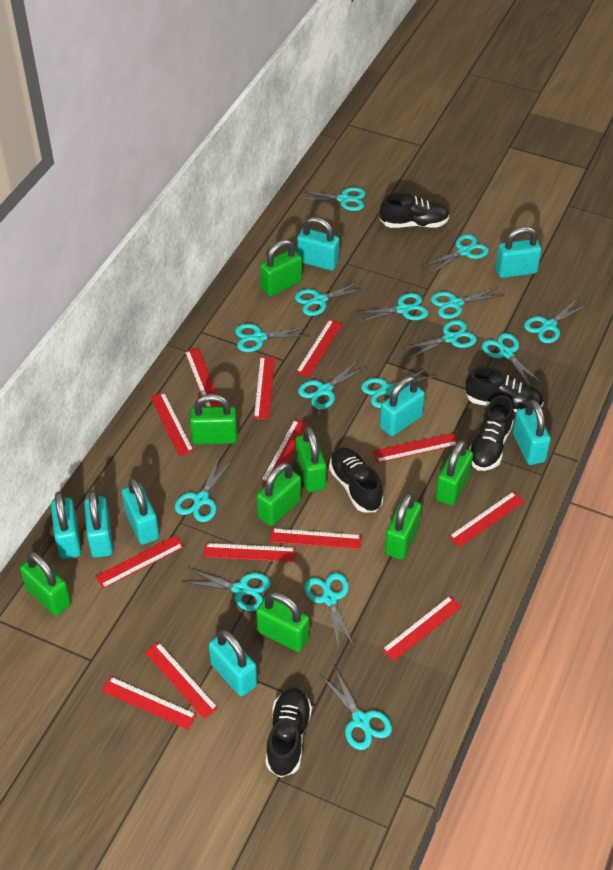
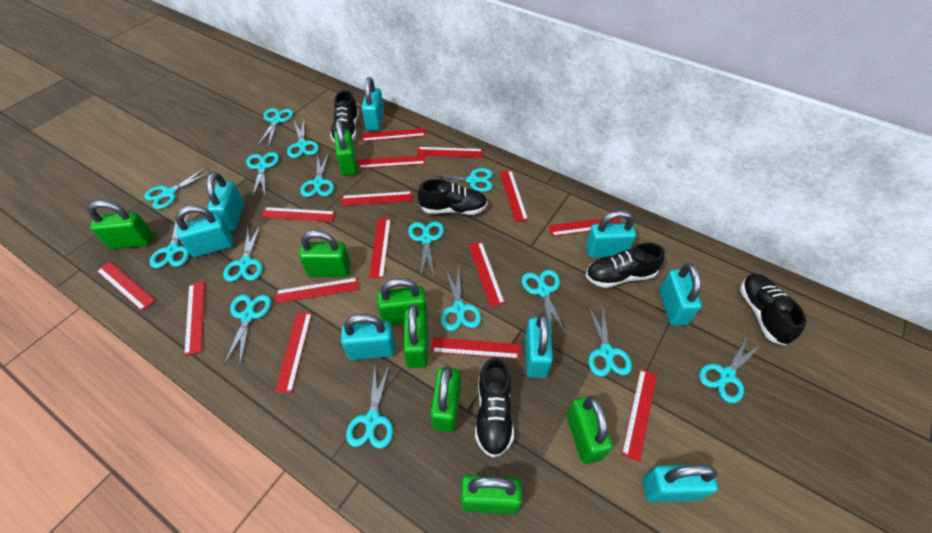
red ruler: 13 -> 15

